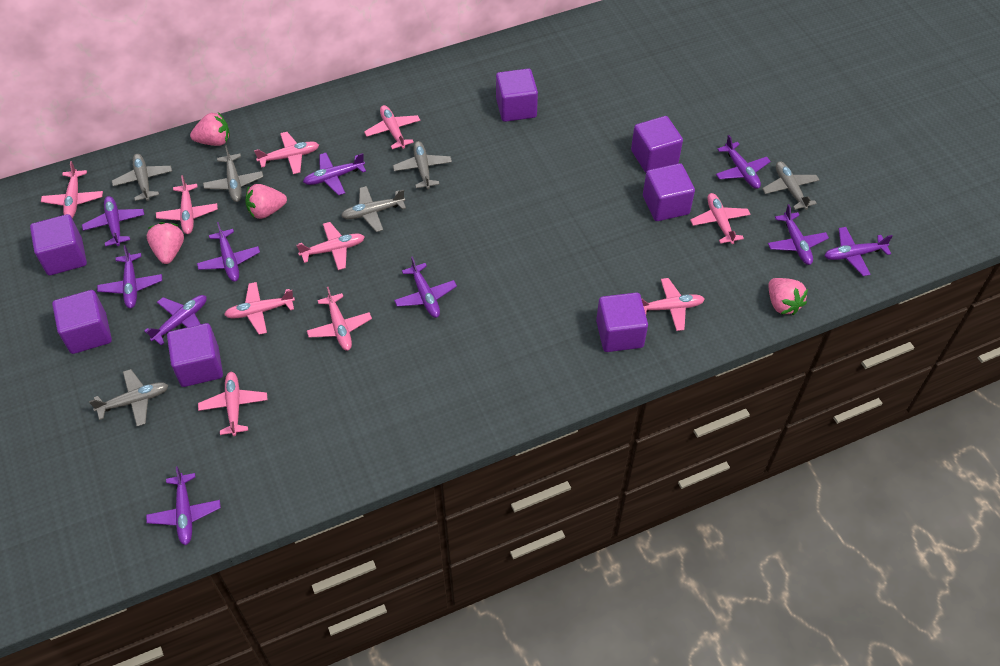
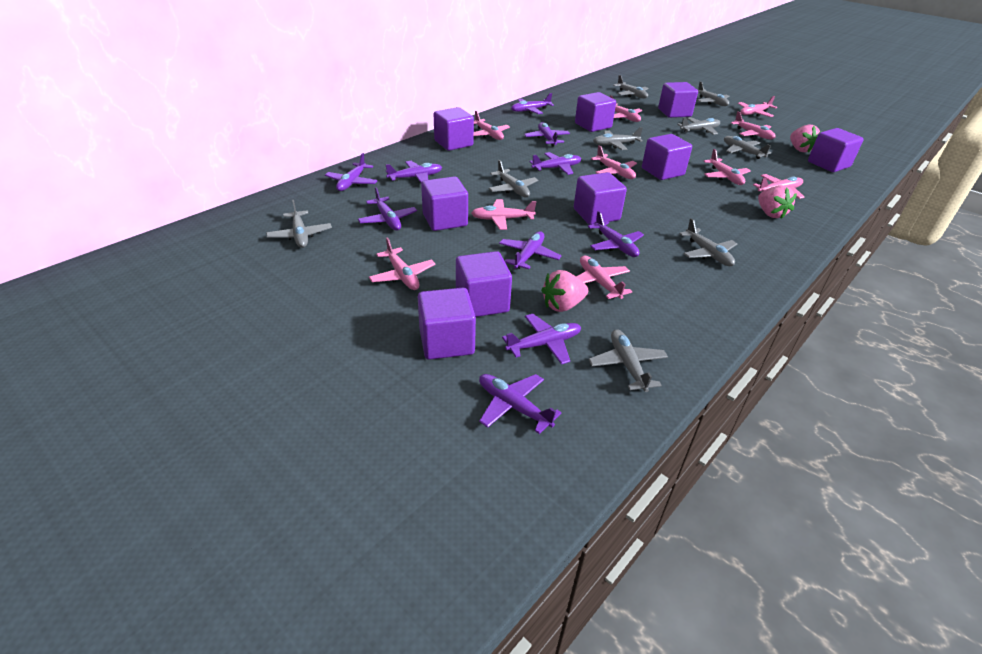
grey plane: 6 -> 9
pink strawberry: 4 -> 3
purple cube: 7 -> 9

